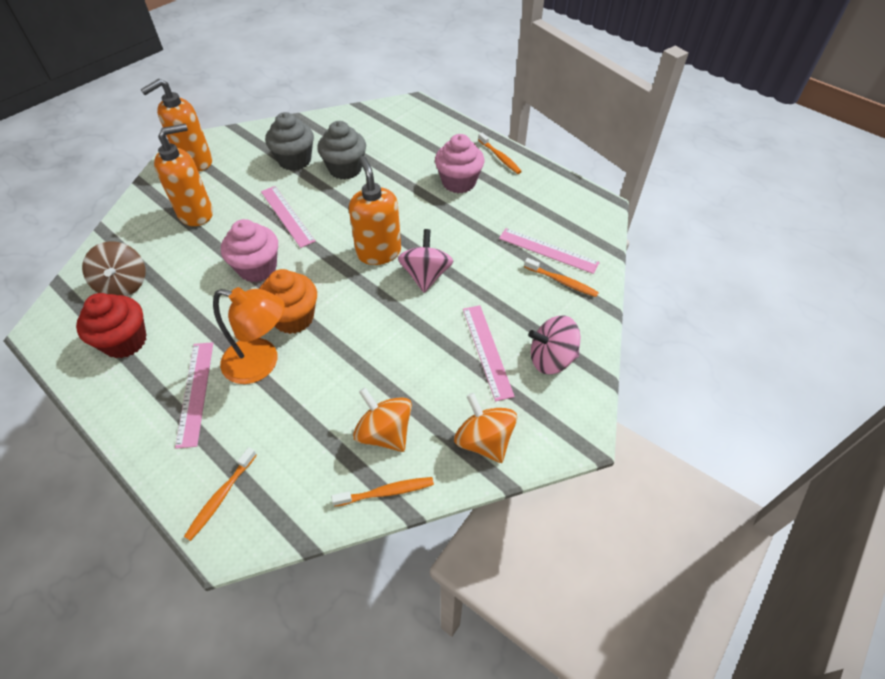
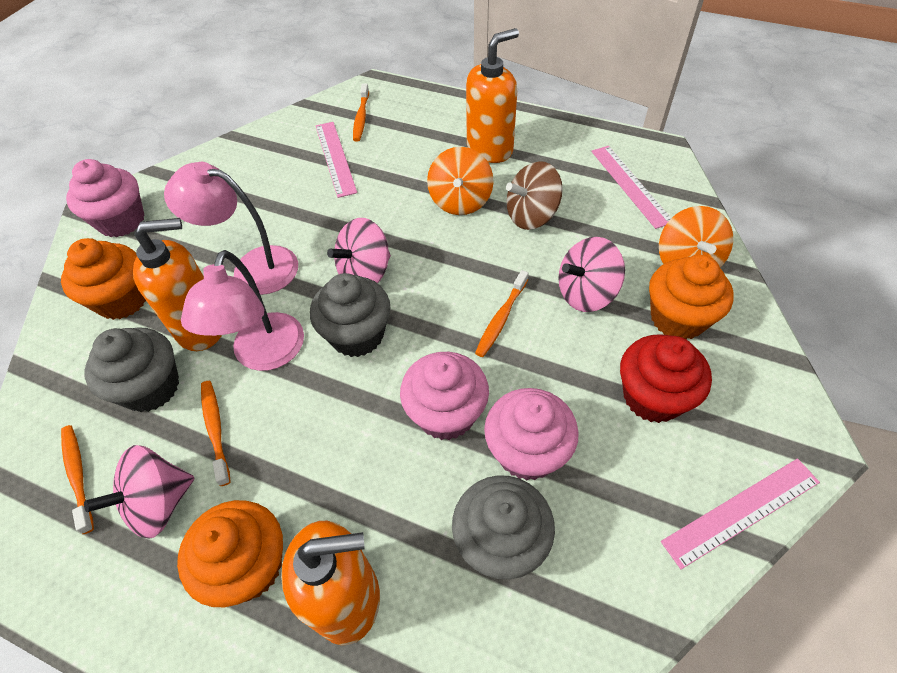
grey cupcake: 2 -> 3
orange cupcake: 1 -> 3
orange lamp: 1 -> 0
pink cupcake: 2 -> 3
pink lamp: 0 -> 2
pink ruler: 4 -> 3
pink spinning top: 2 -> 3

